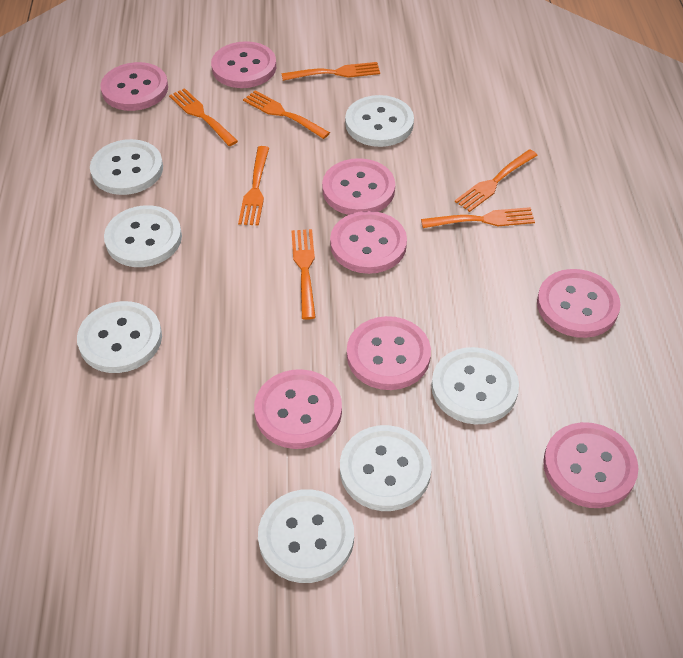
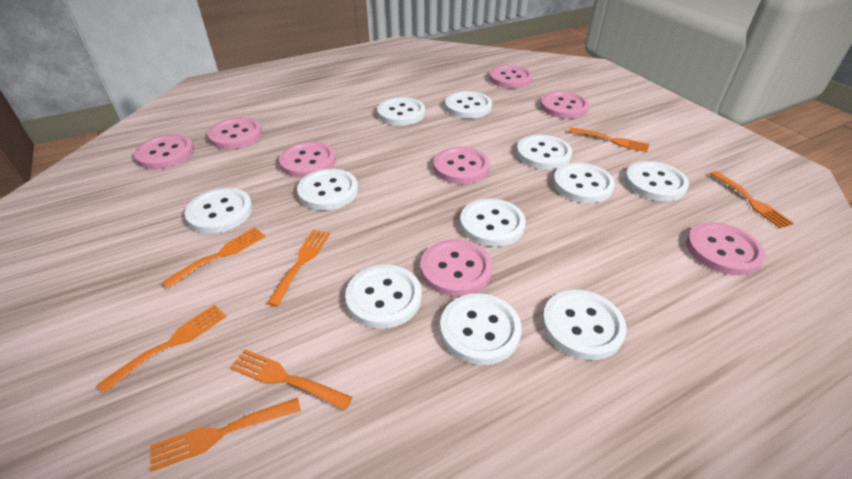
white button: 7 -> 11

